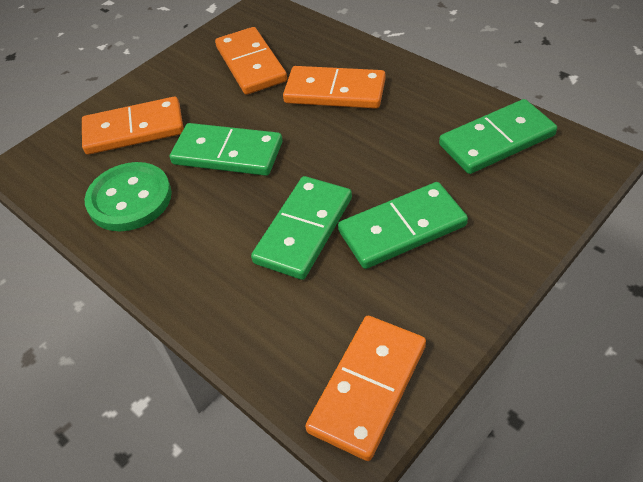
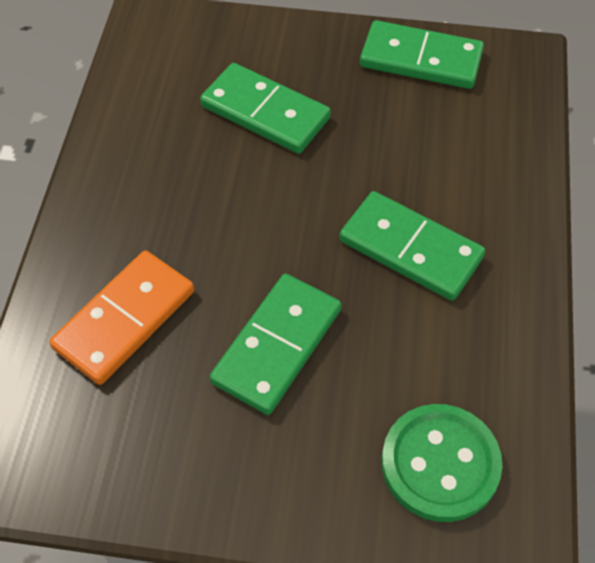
orange domino: 4 -> 1

